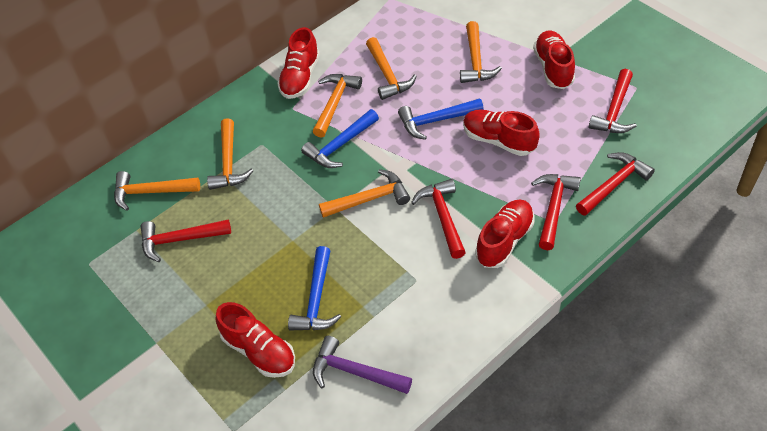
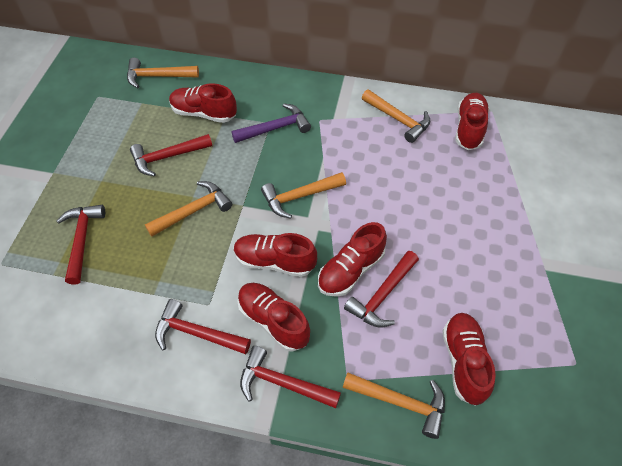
blue hammer: 3 -> 0
orange hammer: 6 -> 5
red shoe: 5 -> 6

